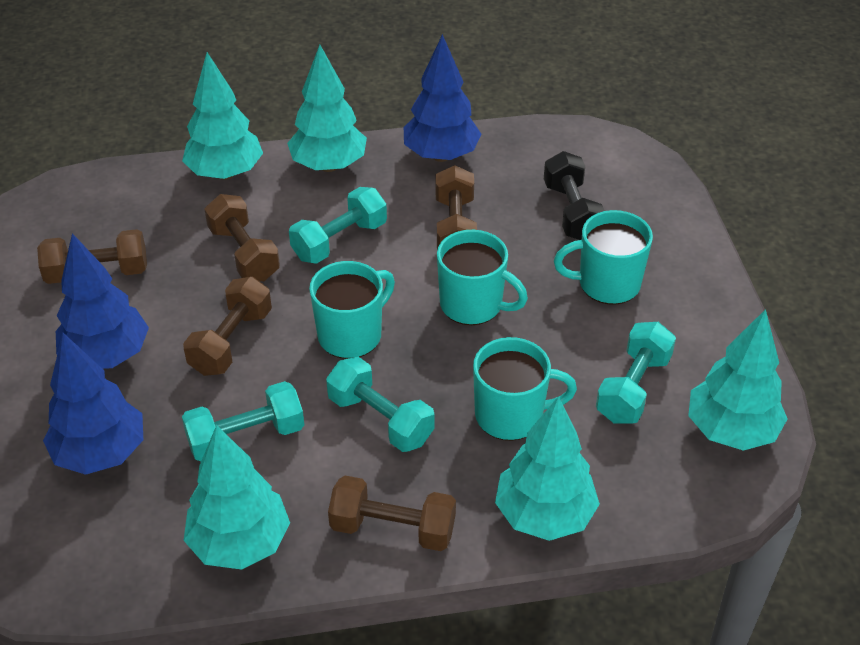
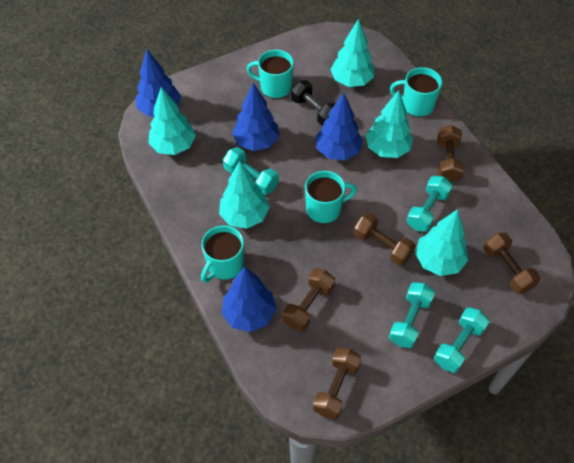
blue tree: 3 -> 4

